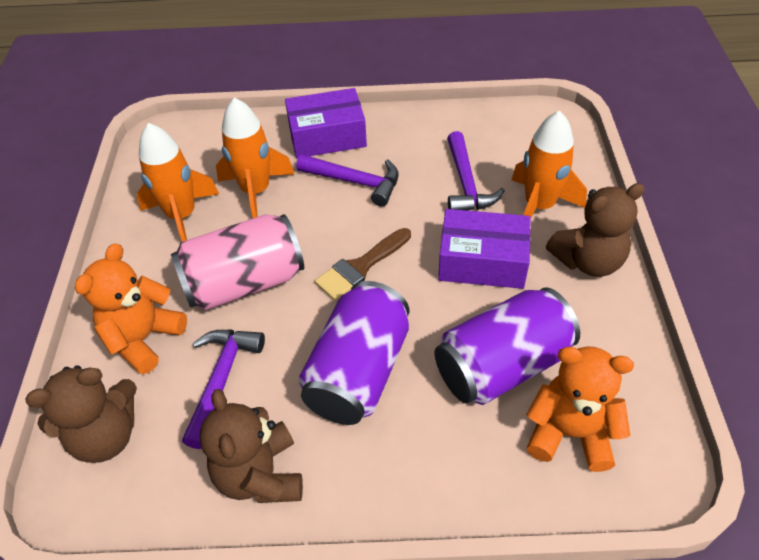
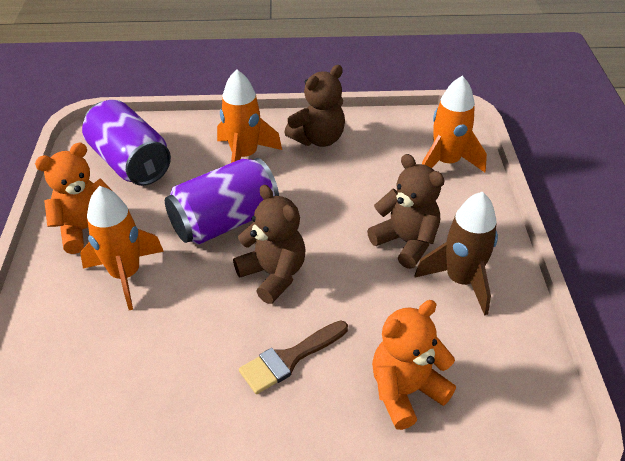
brown rocket: 0 -> 1
pink can: 1 -> 0
purple box: 2 -> 0
purple hammer: 3 -> 0

